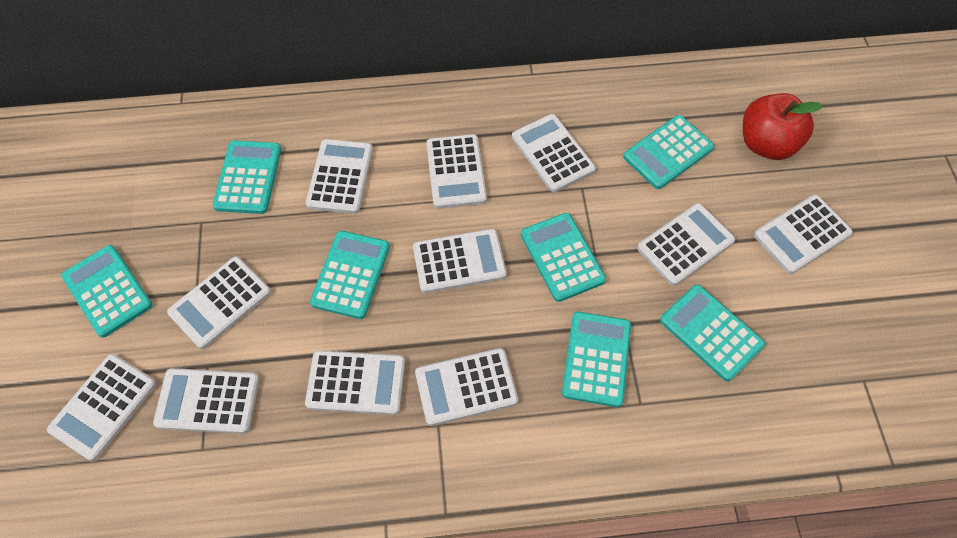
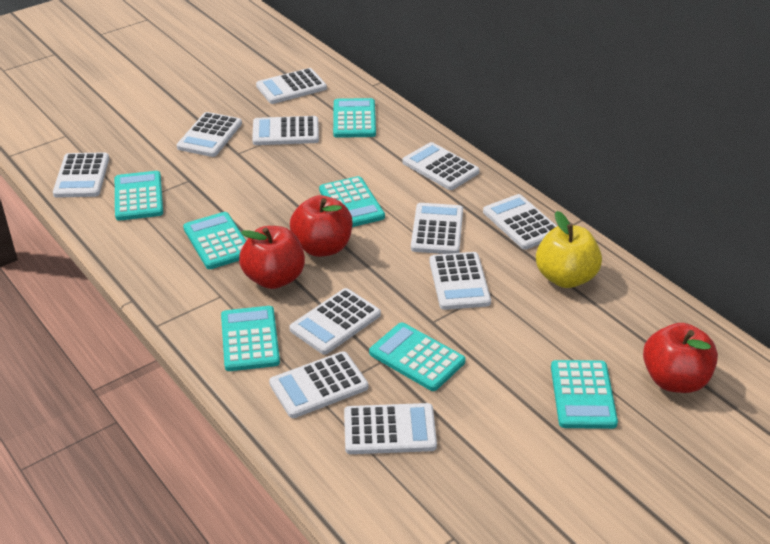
red apple: 1 -> 3
yellow apple: 0 -> 1

